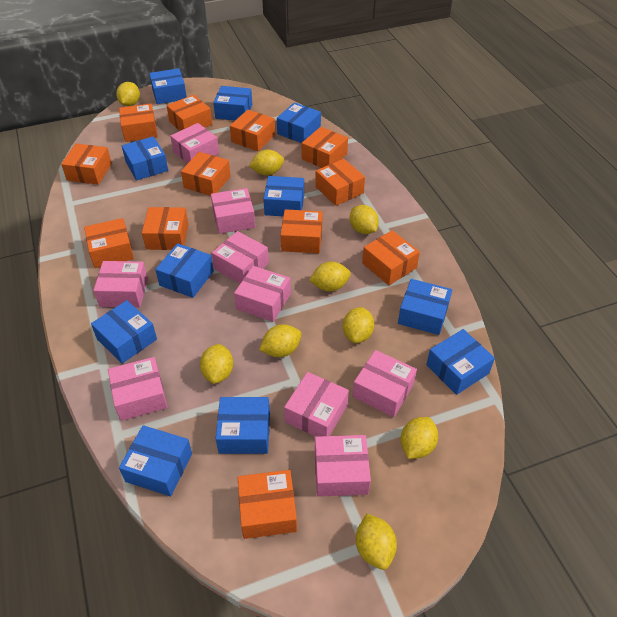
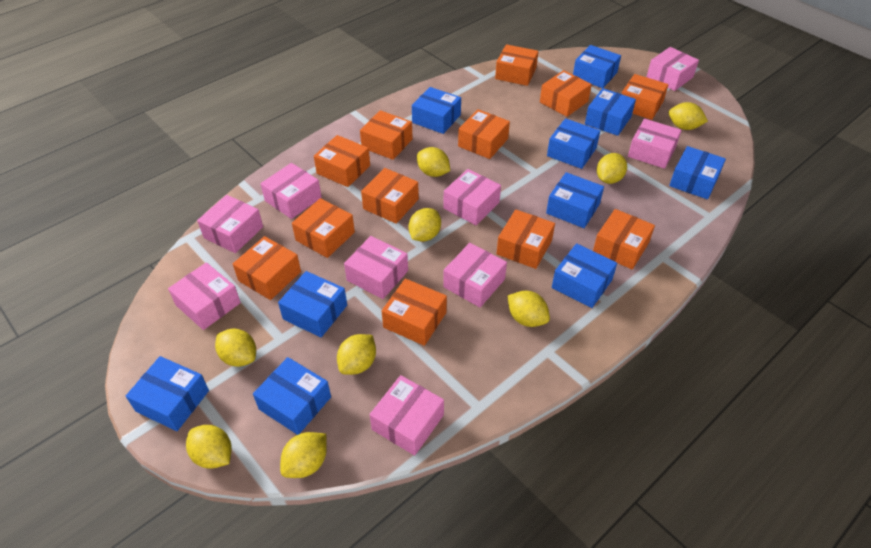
blue box: 11 -> 10

